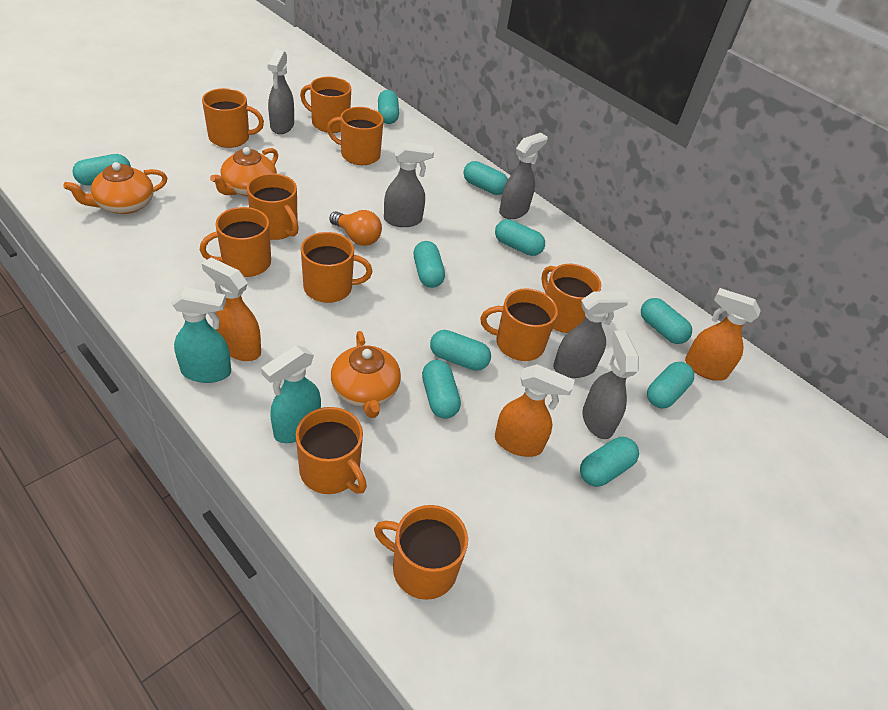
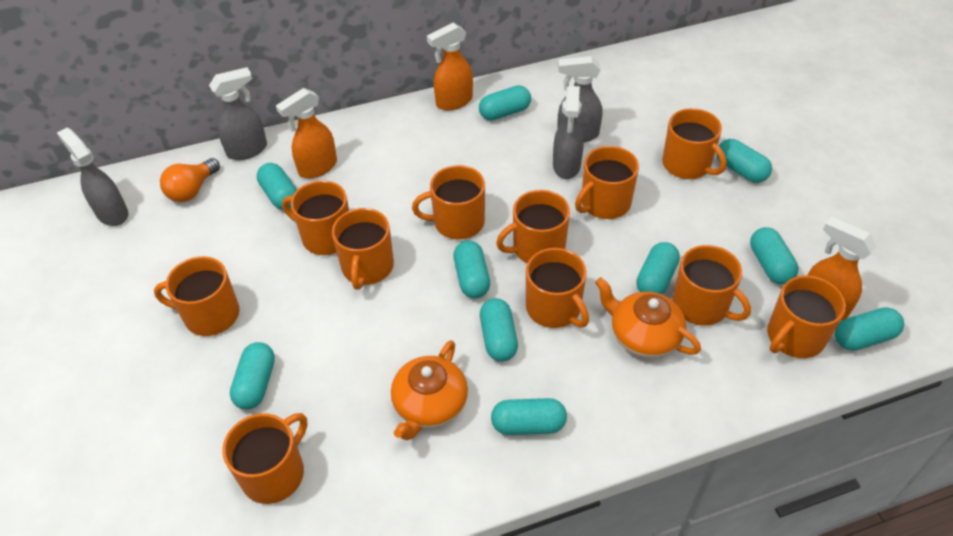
grey spray bottle: 5 -> 4
orange mug: 10 -> 11
orange teapot: 3 -> 2
turquoise spray bottle: 2 -> 0

